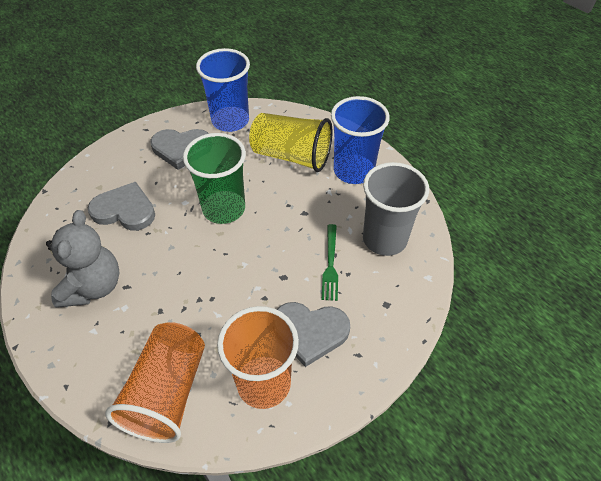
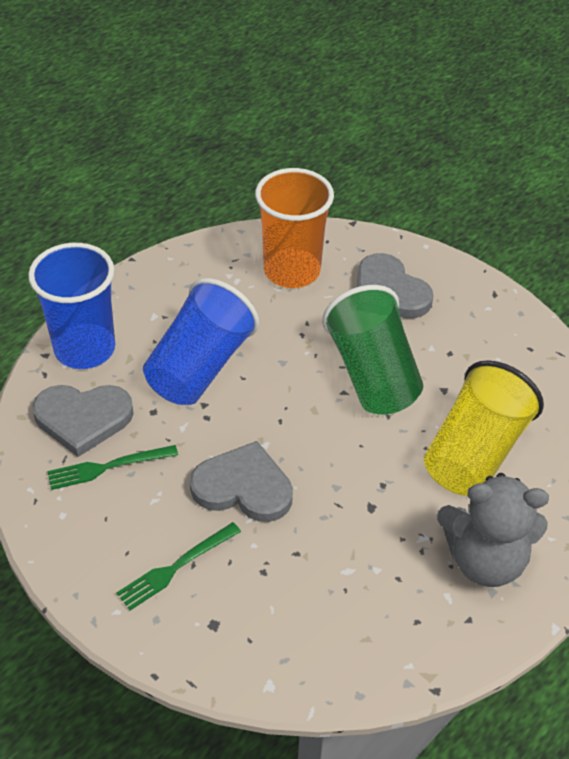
green fork: 1 -> 2
grey cup: 1 -> 0
orange cup: 2 -> 1

